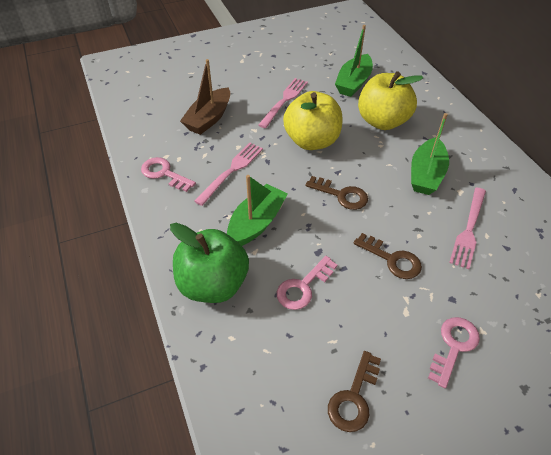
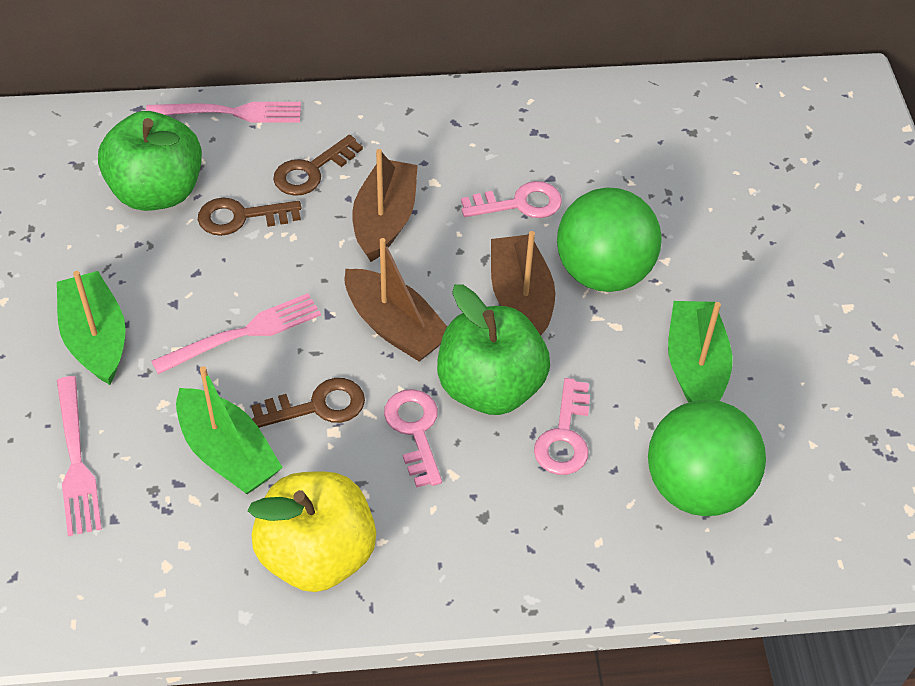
brown boat: 1 -> 3
green apple: 1 -> 2
green ball: 0 -> 2
yellow apple: 2 -> 1

